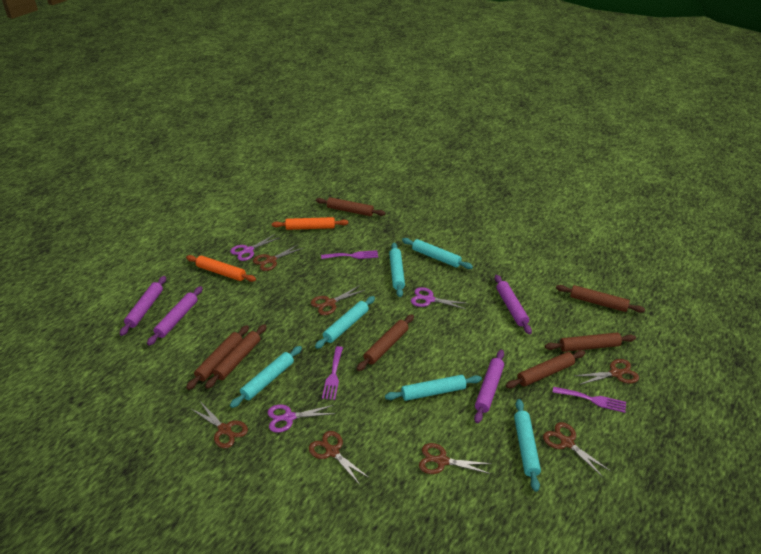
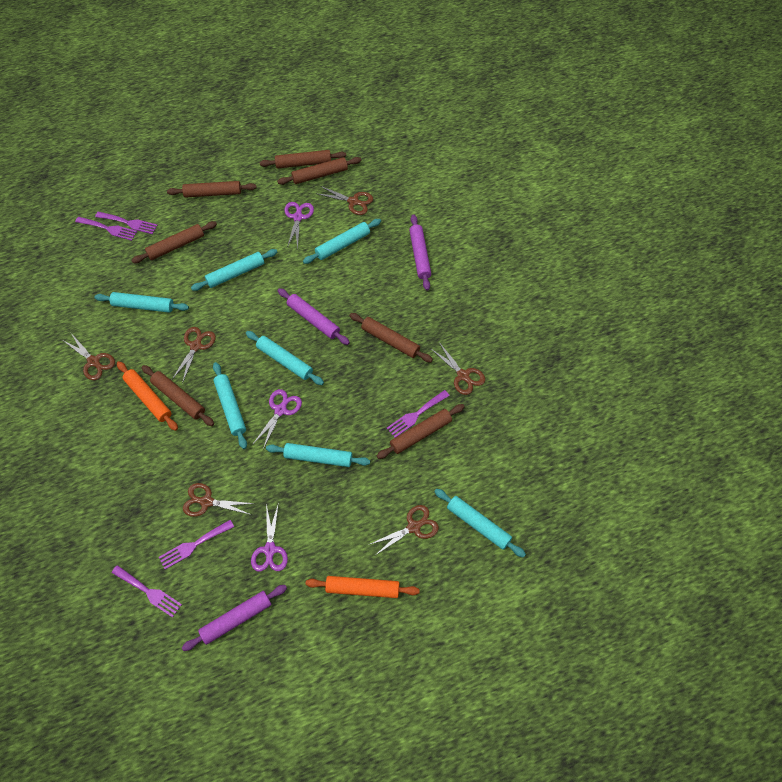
brown scissors: 7 -> 6
purple fork: 3 -> 5
purple rolling pin: 4 -> 3
turquoise rolling pin: 6 -> 7

